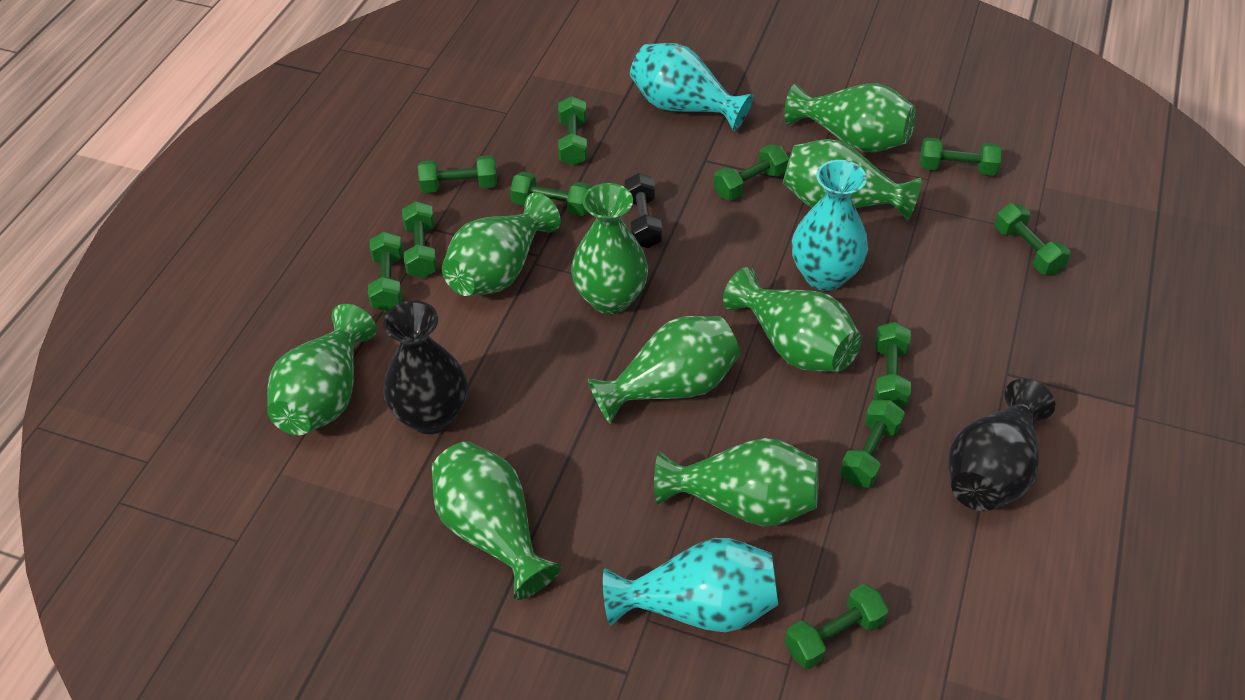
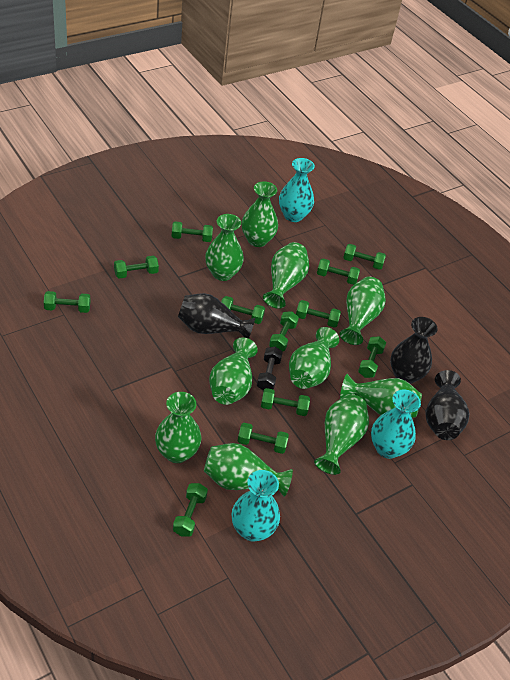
black vase: 2 -> 3
green dumbbell: 11 -> 12
green vase: 9 -> 10

